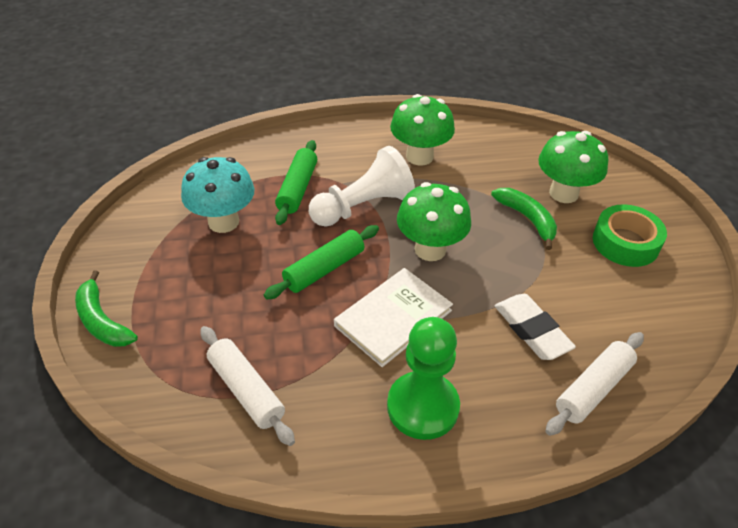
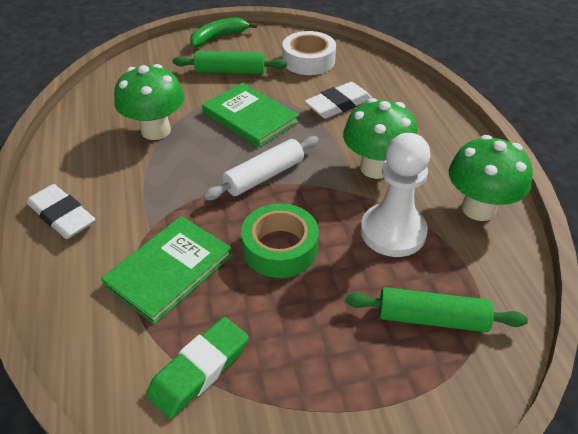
green banana: 2 -> 1
green book: 0 -> 2
green eraser: 0 -> 1
green pawn: 1 -> 0
turquoise mushroom: 1 -> 0
white book: 1 -> 0
white eraser: 1 -> 2
white rolling pin: 2 -> 1
white tape: 0 -> 1

